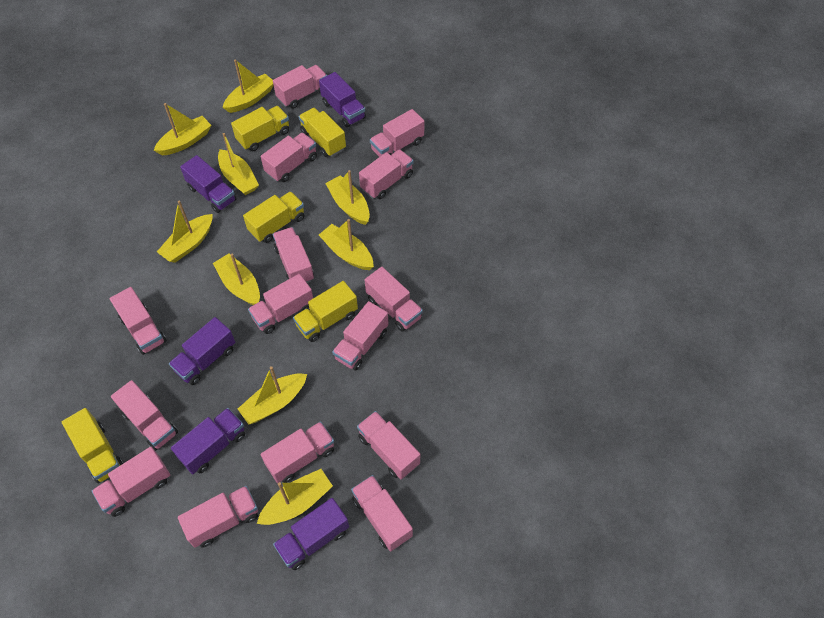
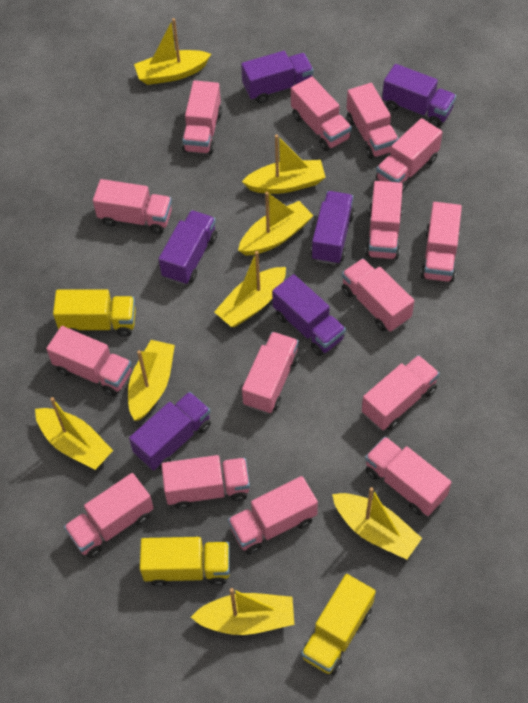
purple truck: 5 -> 6
yellow boat: 9 -> 8
yellow truck: 5 -> 3

